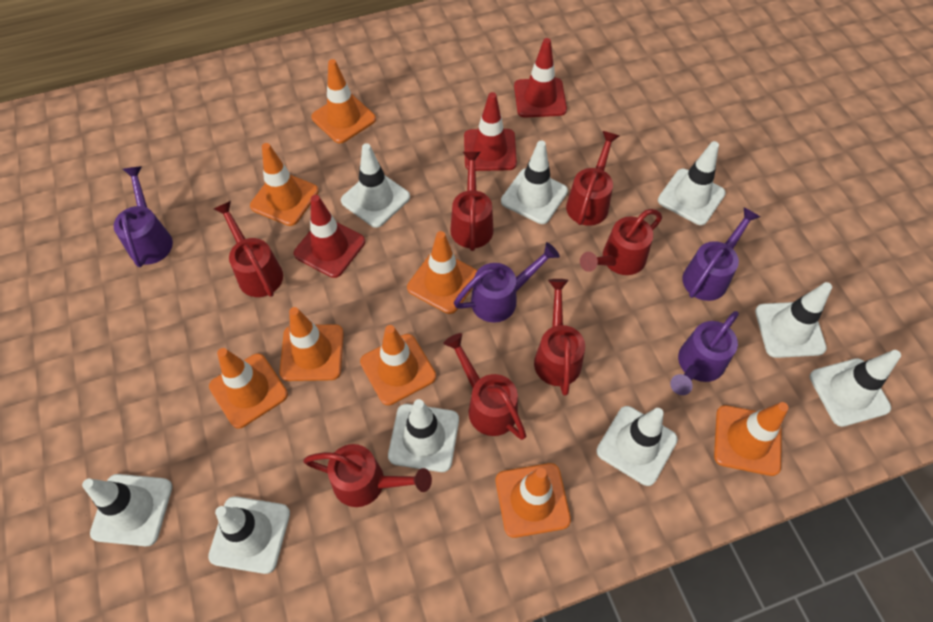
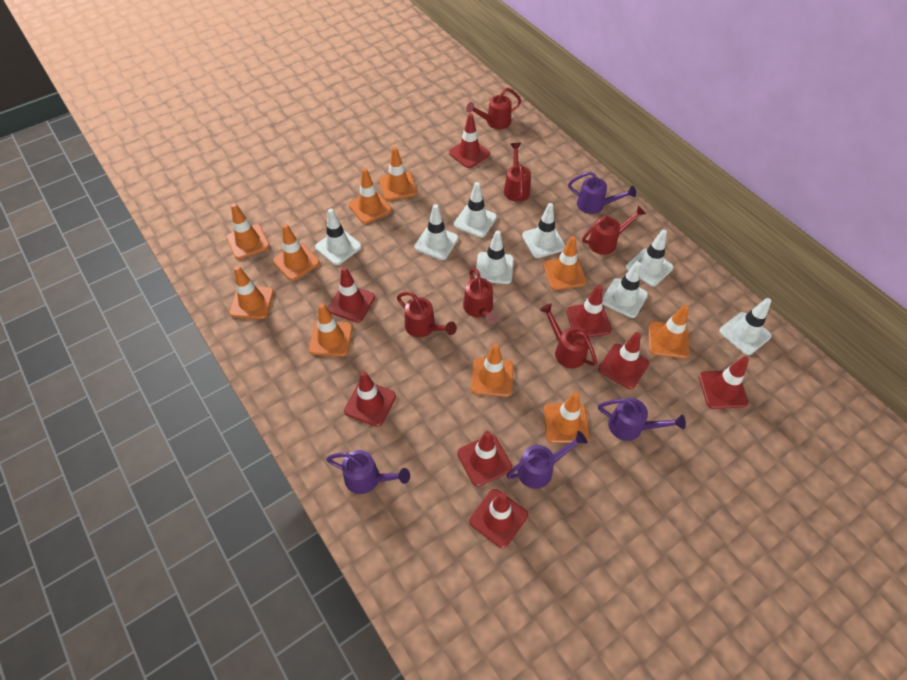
orange traffic cone: 8 -> 10
red traffic cone: 3 -> 8
red watering can: 7 -> 6
white traffic cone: 9 -> 8

